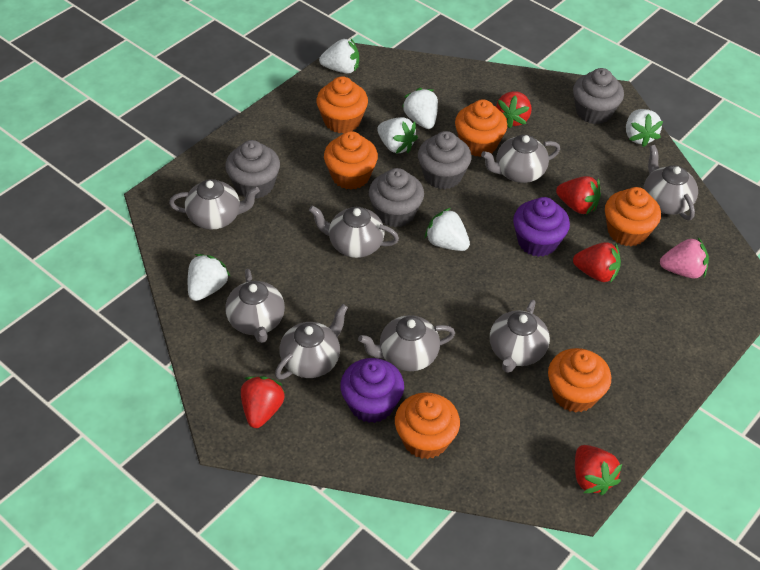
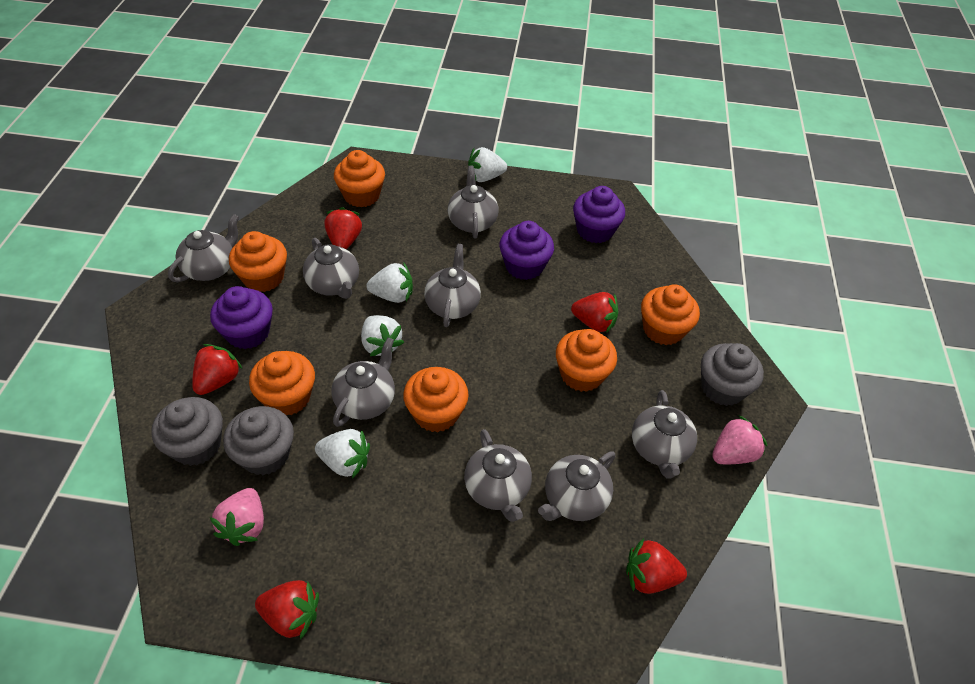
grey cupcake: 4 -> 3
pink strawberry: 1 -> 2
purple cupcake: 2 -> 3
white strawberry: 6 -> 4

